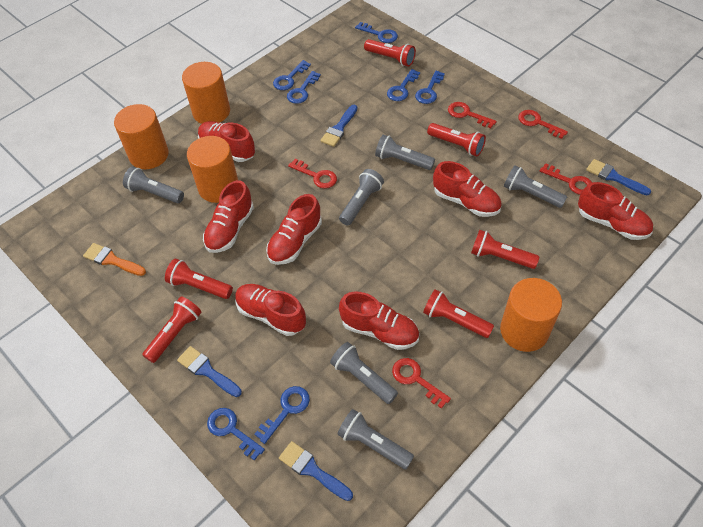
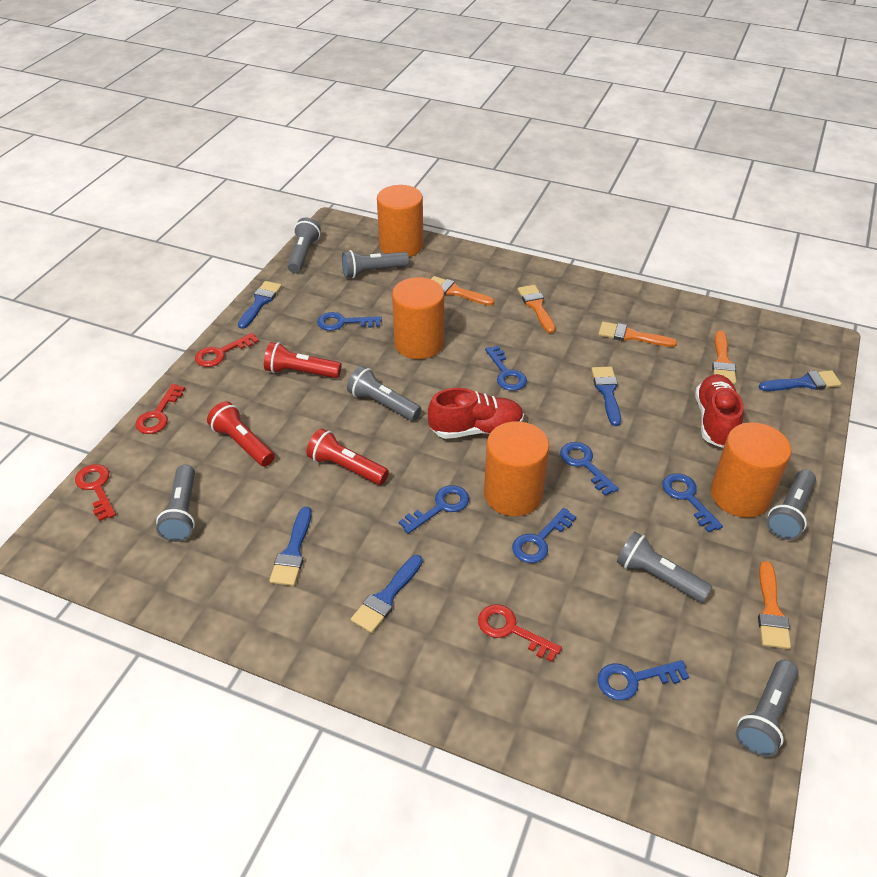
blue brush: 4 -> 5
grey flashlight: 6 -> 7
orange brush: 1 -> 5
red flashlight: 6 -> 3
red key: 5 -> 4
red shoe: 7 -> 2

